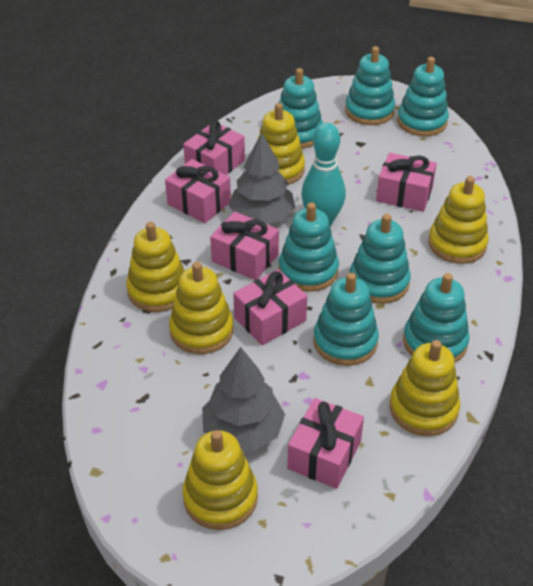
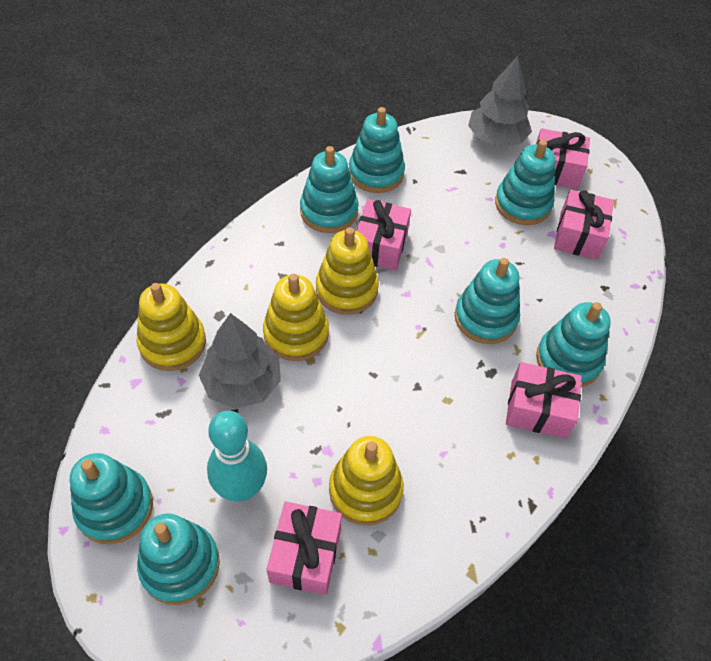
pink gift: 6 -> 5
yellow stacking toy: 6 -> 4

